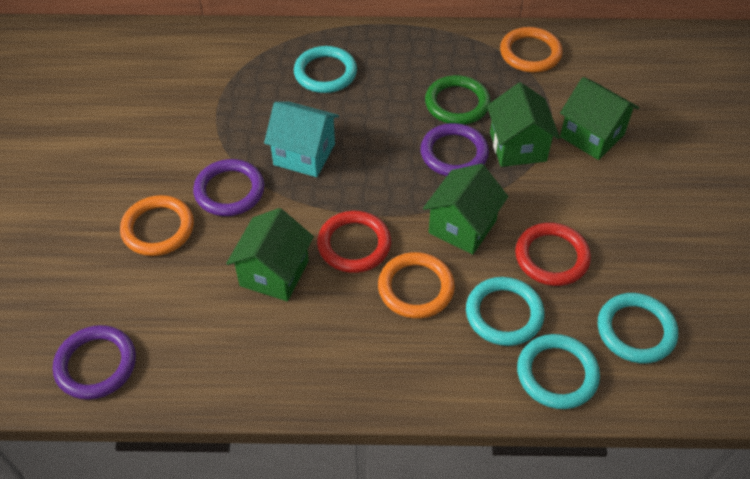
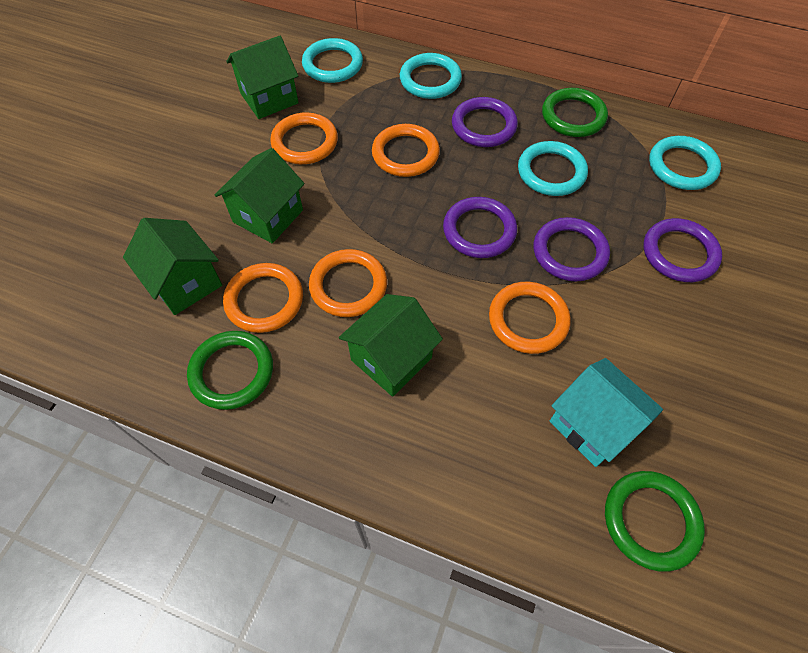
green ring: 1 -> 3
orange ring: 3 -> 5
purple ring: 3 -> 4
red ring: 2 -> 0

